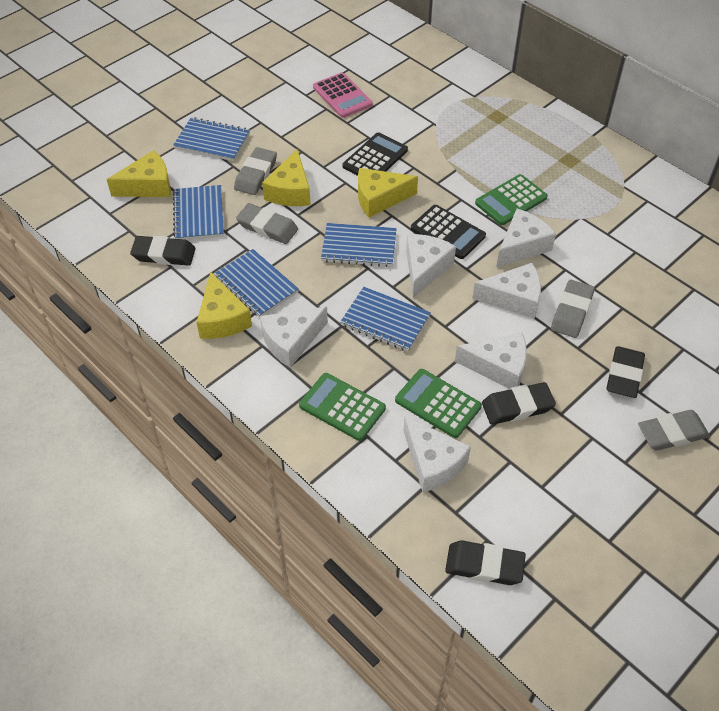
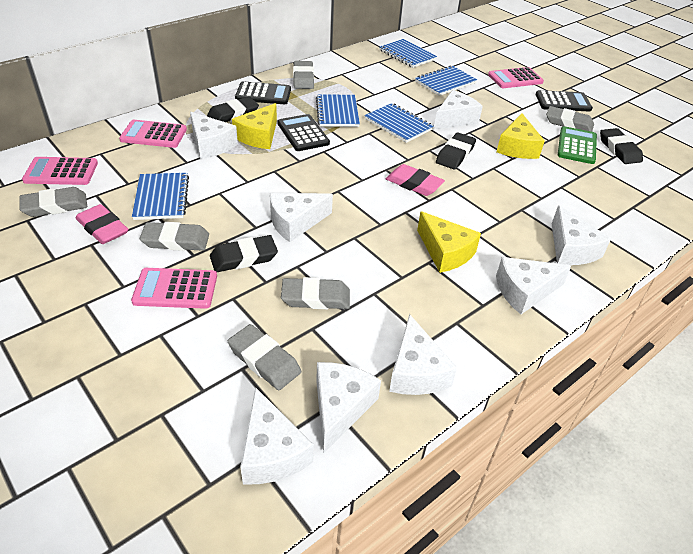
black calculator: 2 -> 3
green calculator: 3 -> 1
grey eraser: 4 -> 6
pink calculator: 1 -> 4
pink eraser: 0 -> 2
white cheese: 6 -> 8
yellow cheese: 4 -> 3

